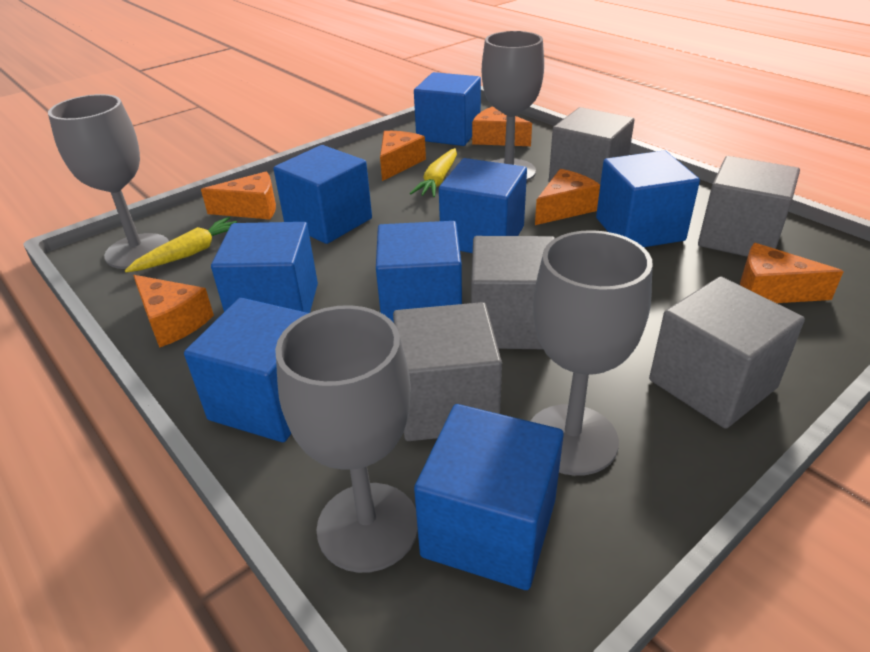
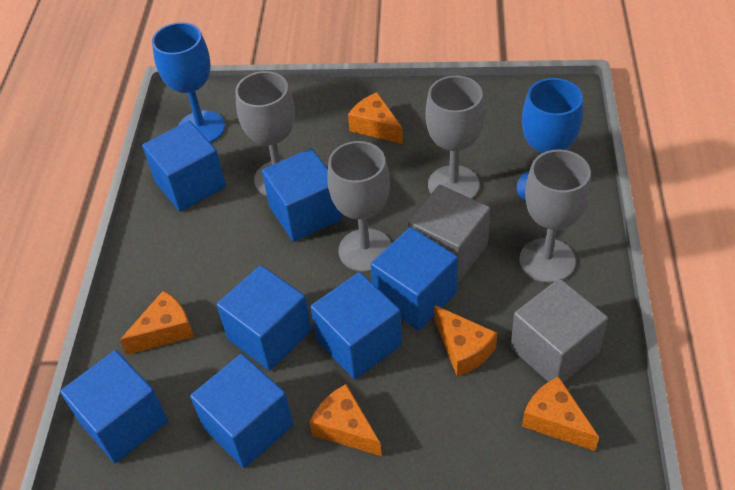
blue cube: 8 -> 7
blue goblet: 0 -> 2
grey cube: 5 -> 2
orange cheese: 6 -> 5
yellow carrot: 2 -> 0

